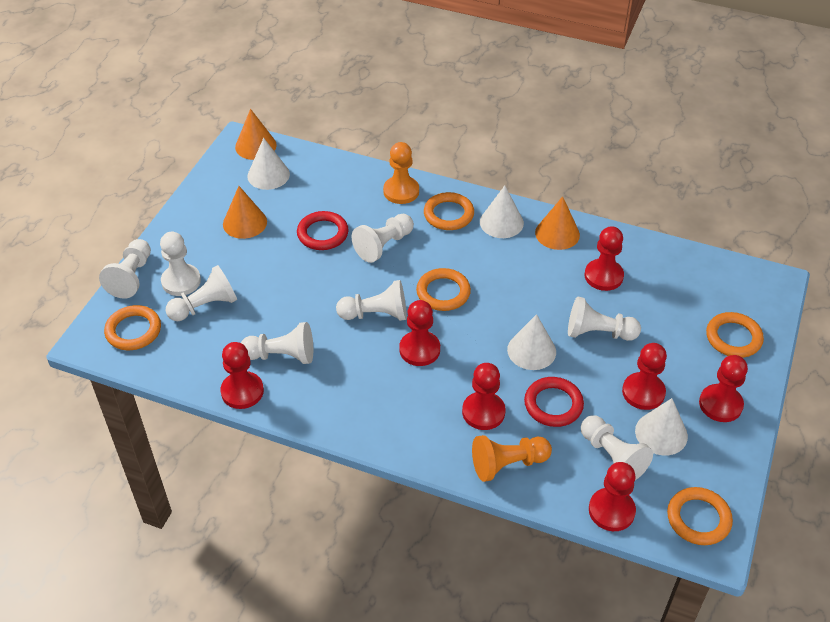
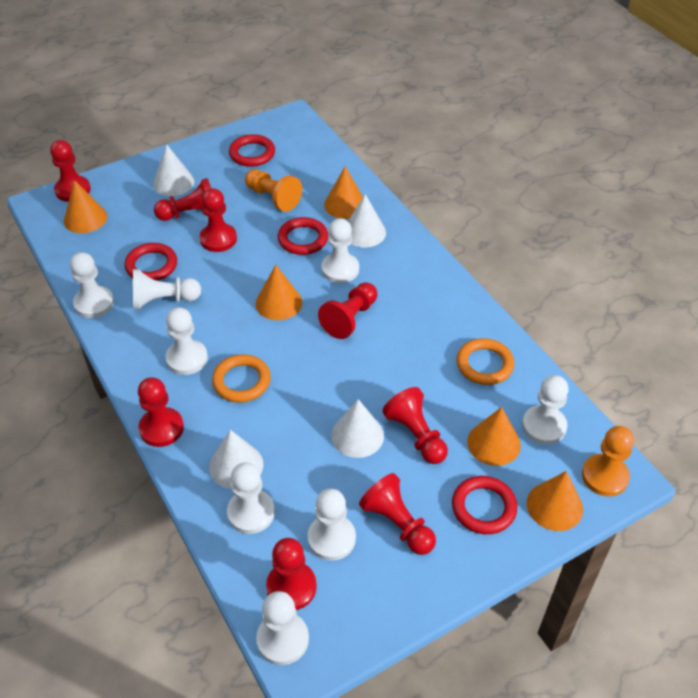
orange cone: 3 -> 5
orange ring: 5 -> 2
red pawn: 7 -> 8
red ring: 2 -> 4

